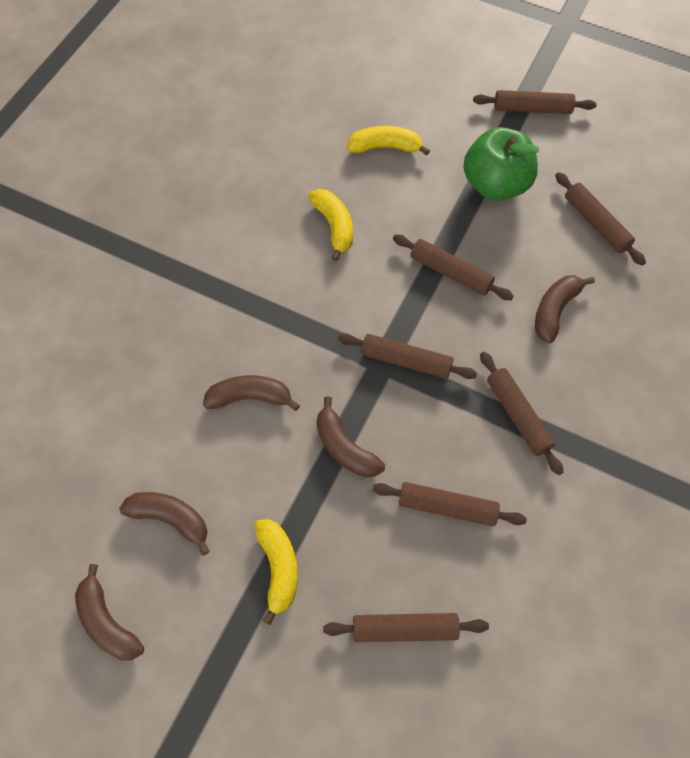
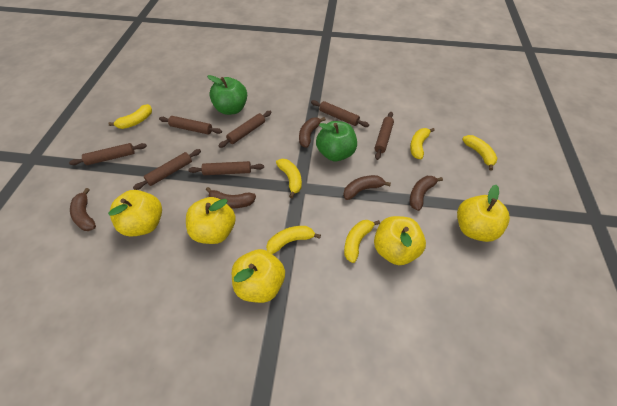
green apple: 1 -> 2
yellow apple: 0 -> 5
yellow banana: 3 -> 6

